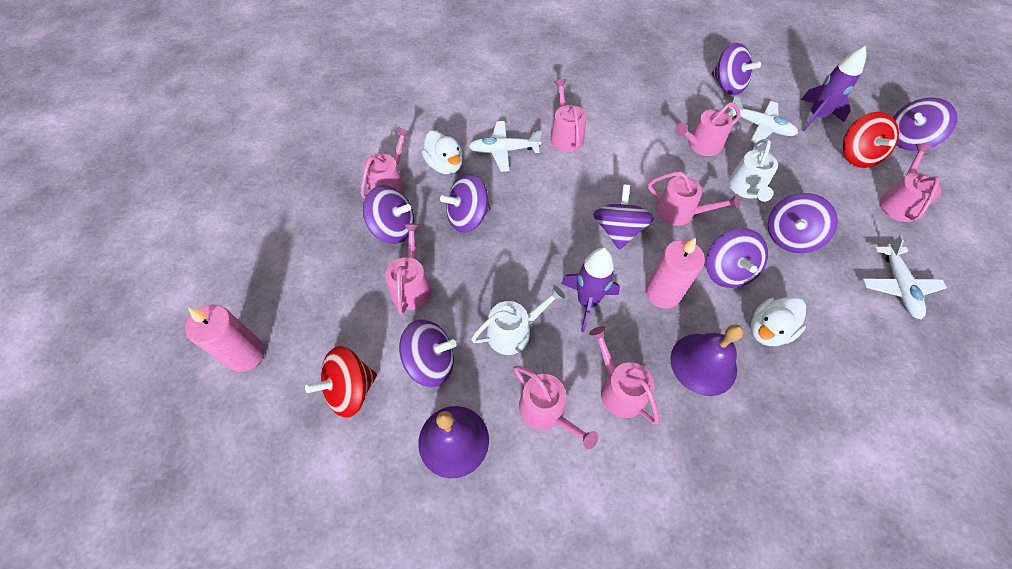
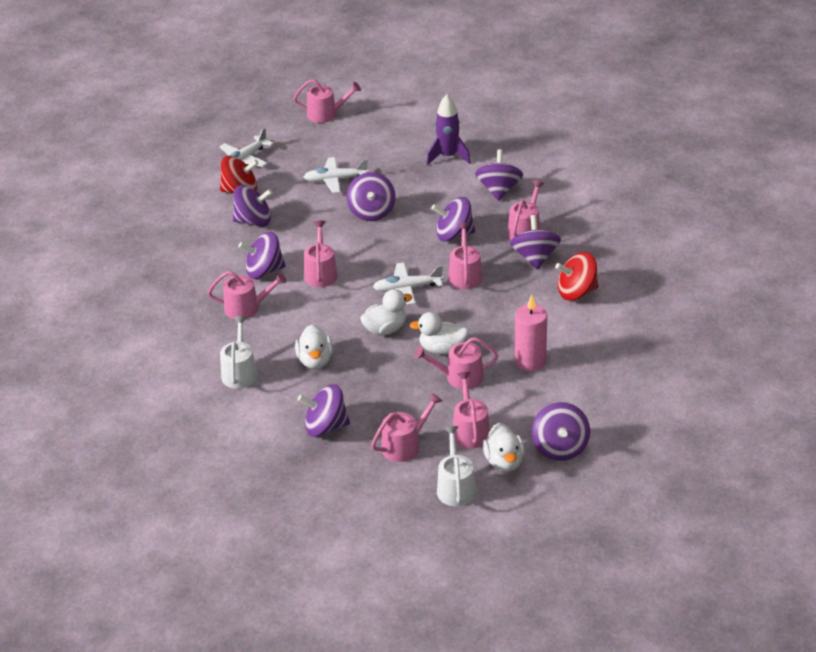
pink candle: 2 -> 1
purple bell: 2 -> 0
purple rocket: 2 -> 1
white duck: 2 -> 4

